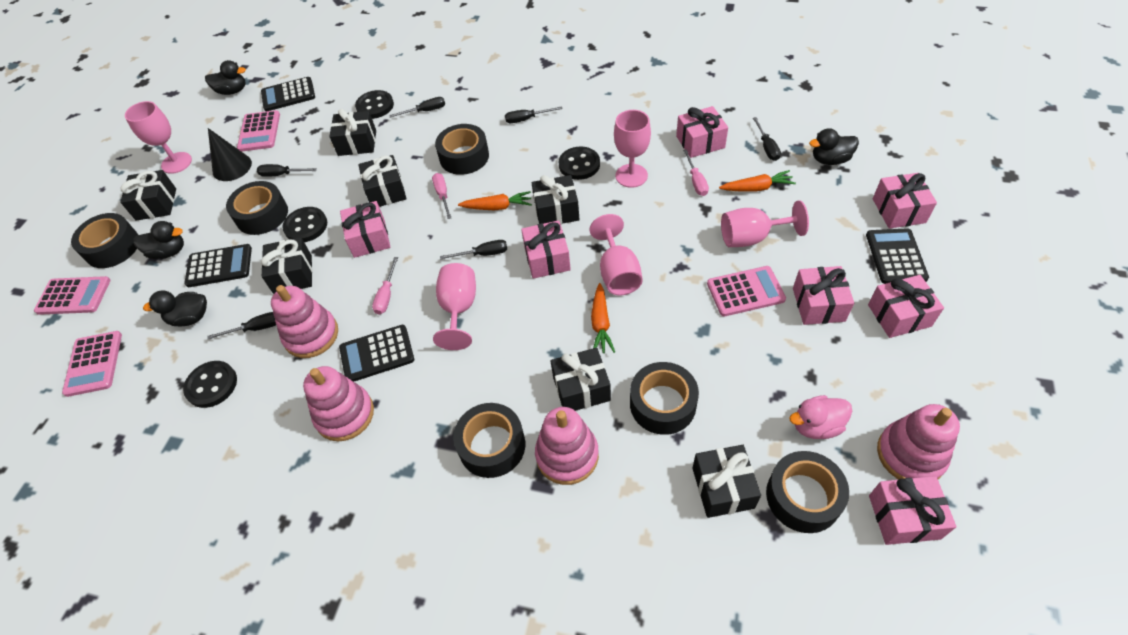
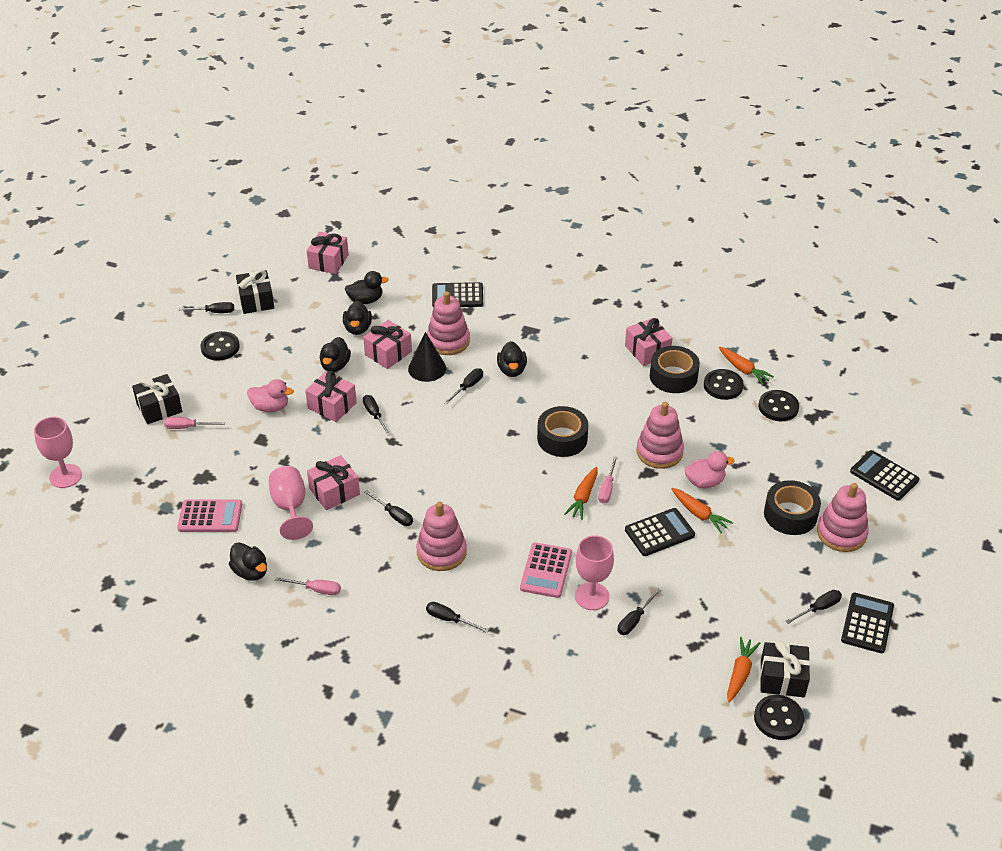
black duck: 4 -> 5
black gift: 7 -> 3
black screwdriver: 6 -> 7
black tape: 6 -> 3
orange carrot: 3 -> 4
pink calculator: 4 -> 2
pink duck: 1 -> 2
pink gift: 7 -> 5
pink goblet: 5 -> 3

